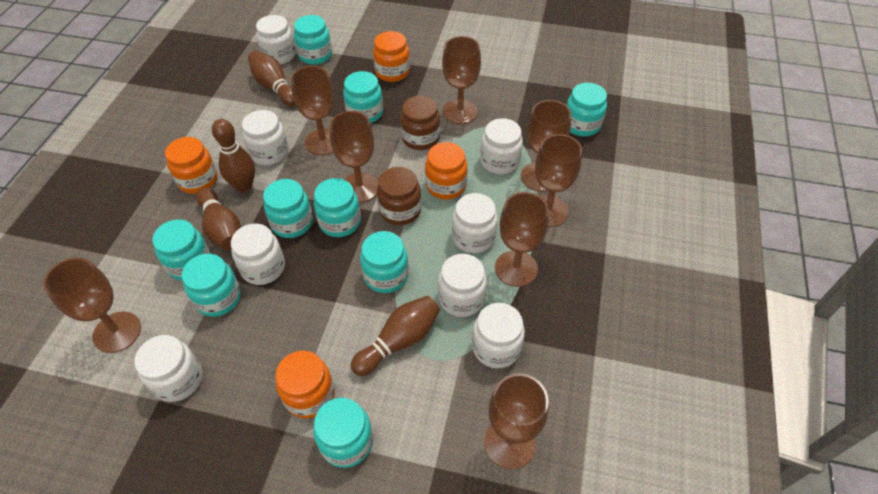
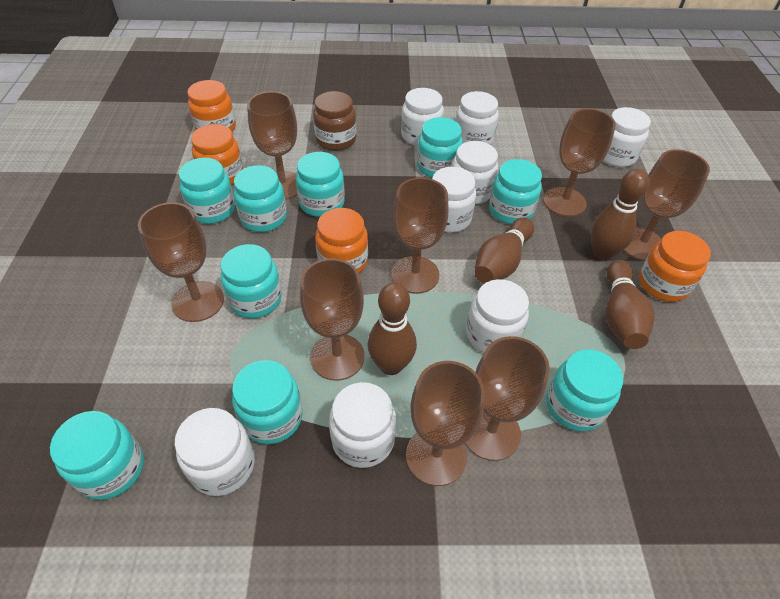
brown jar: 2 -> 1

